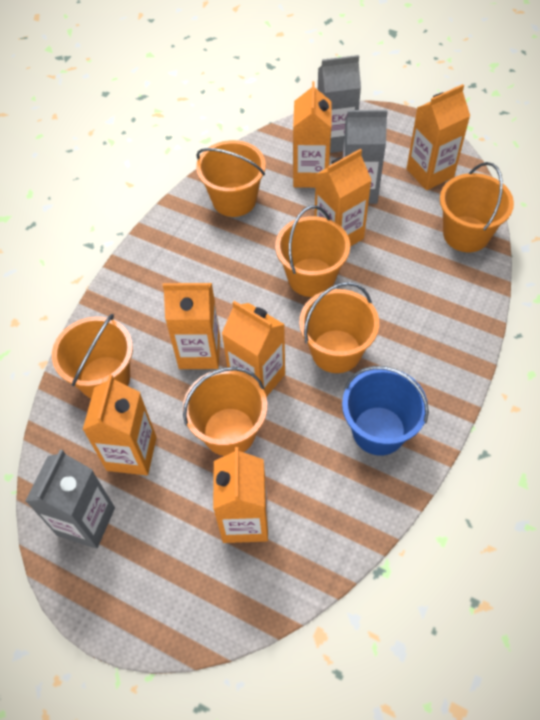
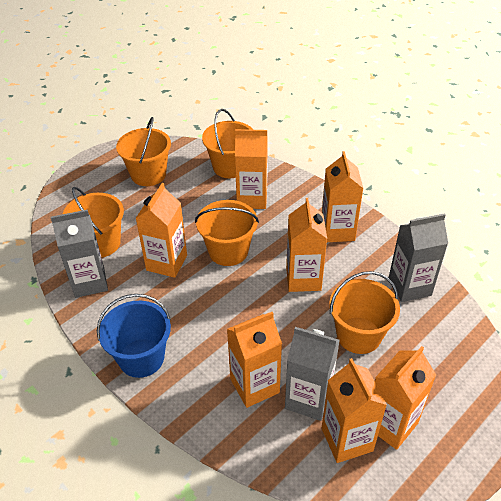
orange bucket: 6 -> 5

